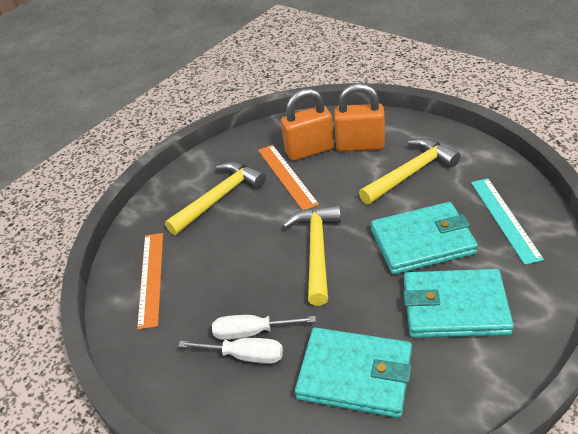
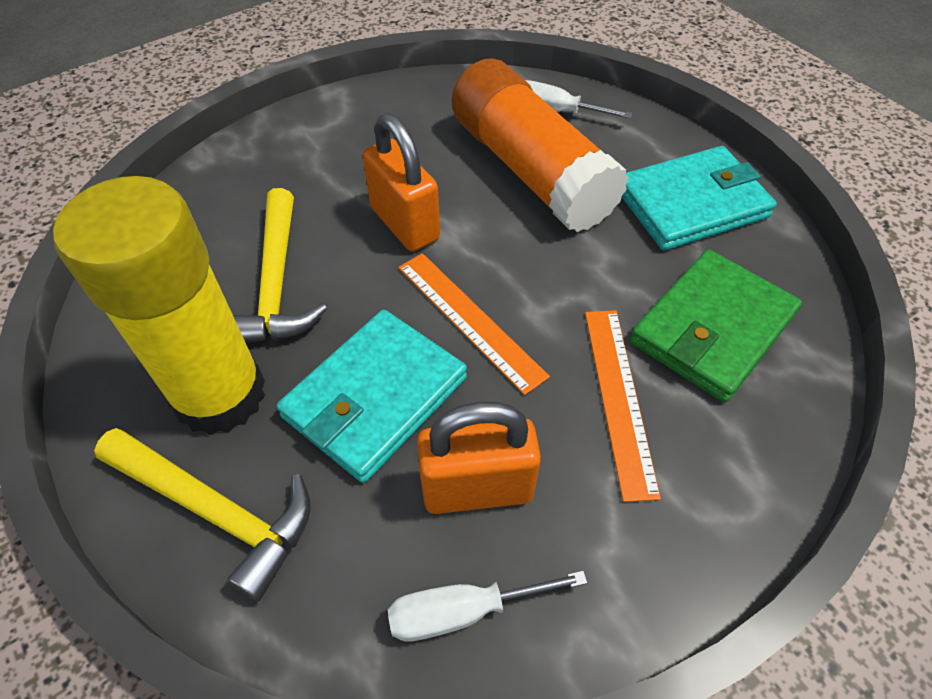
green wallet: 0 -> 1
orange glue stick: 0 -> 1
turquoise ruler: 1 -> 0
turquoise wallet: 3 -> 2
yellow glue stick: 0 -> 1
yellow hammer: 3 -> 2

